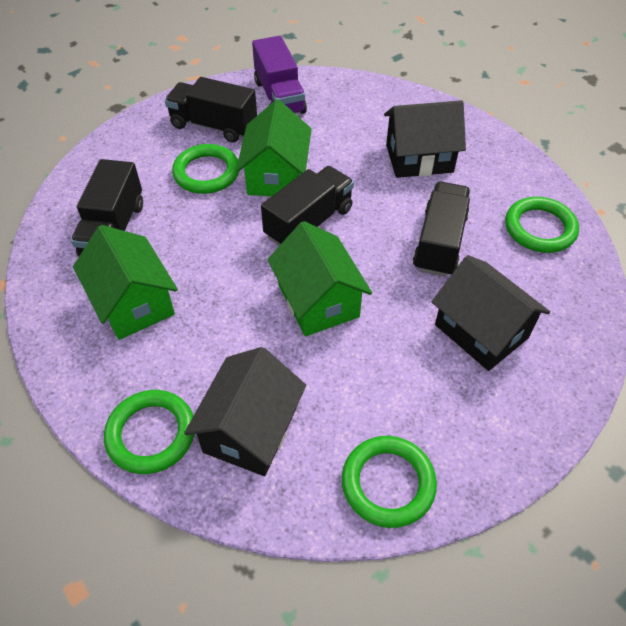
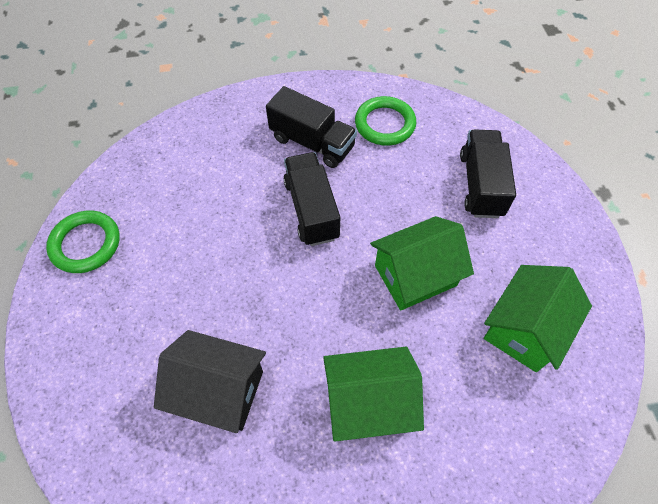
black house: 3 -> 1
black truck: 4 -> 3
green ring: 4 -> 2
purple truck: 1 -> 0

